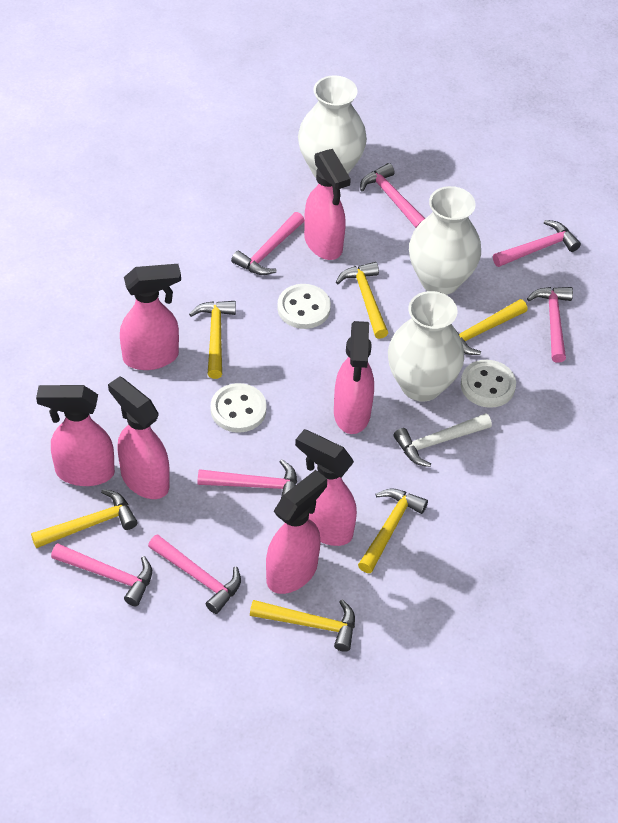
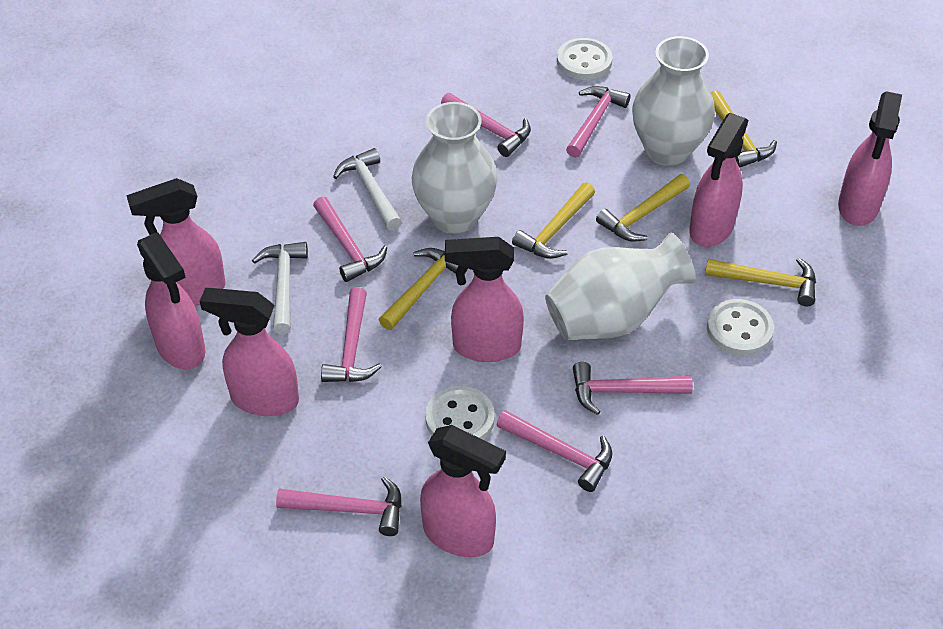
white hammer: 1 -> 2
yellow hammer: 6 -> 5

